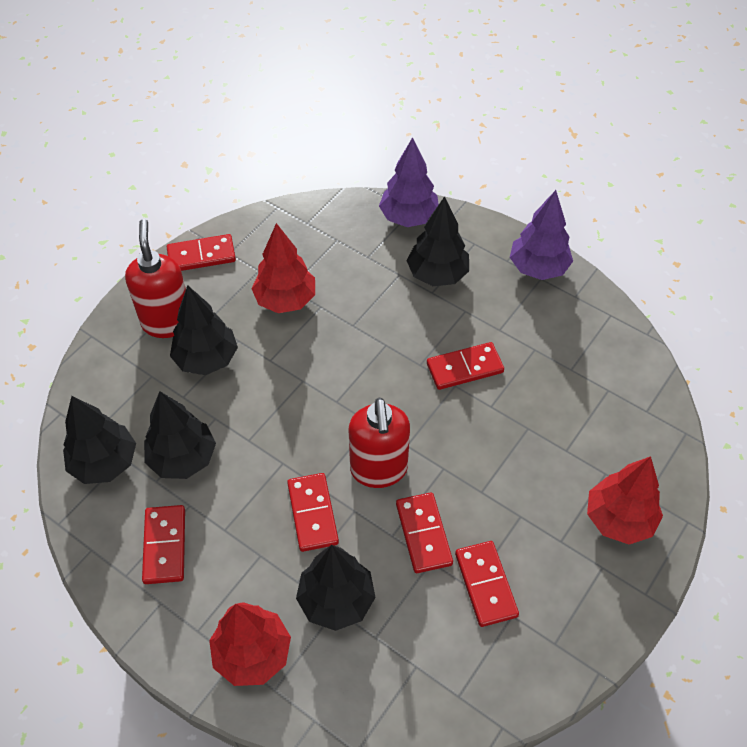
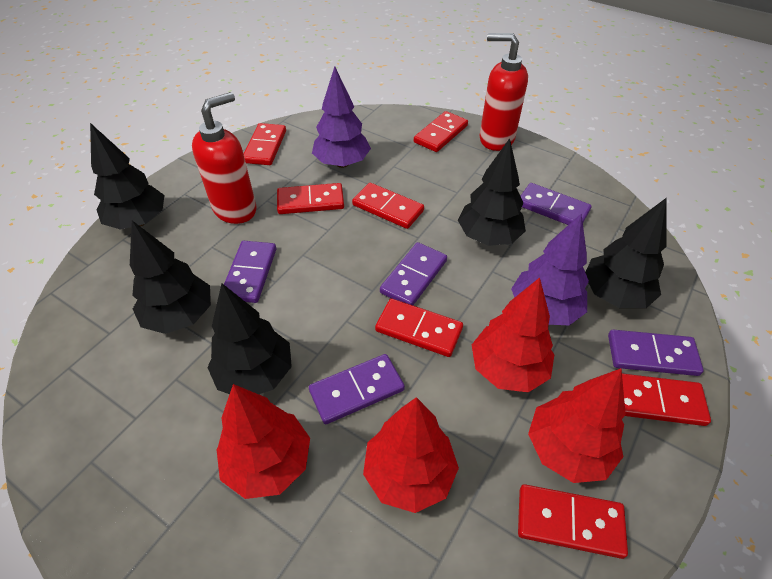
purple domino: 0 -> 5
red domino: 6 -> 7
red tree: 3 -> 4

